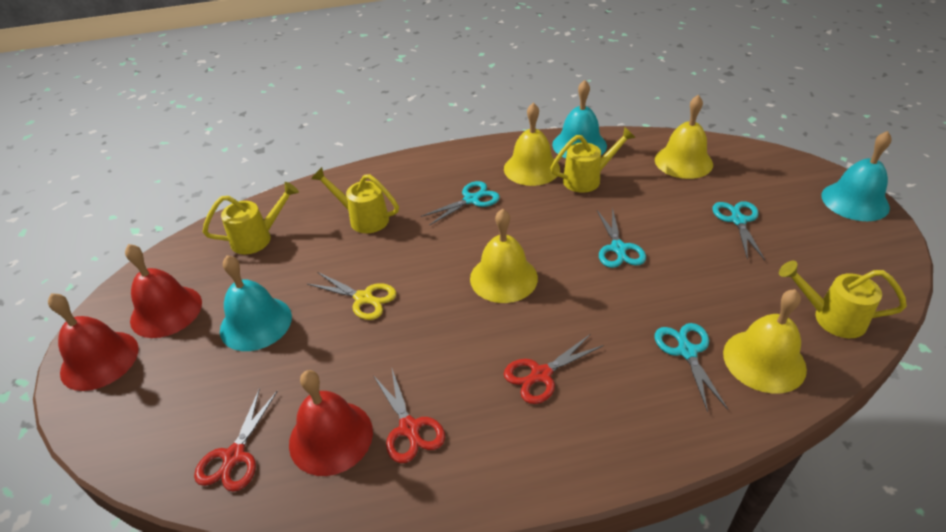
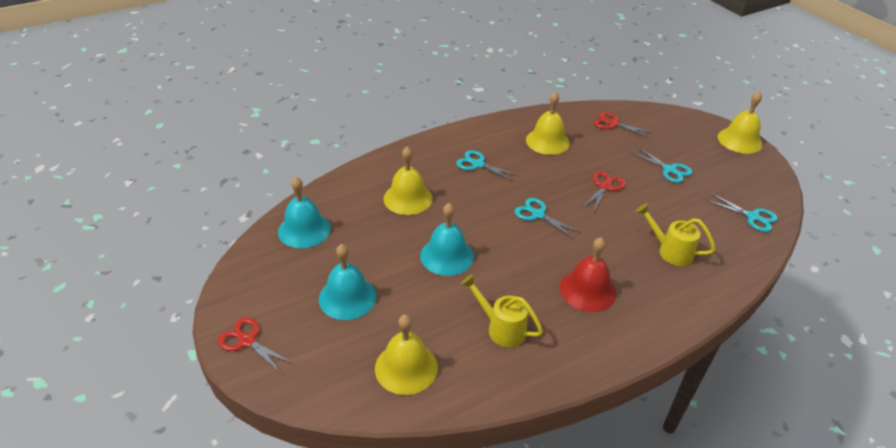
red bell: 3 -> 1
yellow scissors: 1 -> 0
yellow watering can: 4 -> 2

